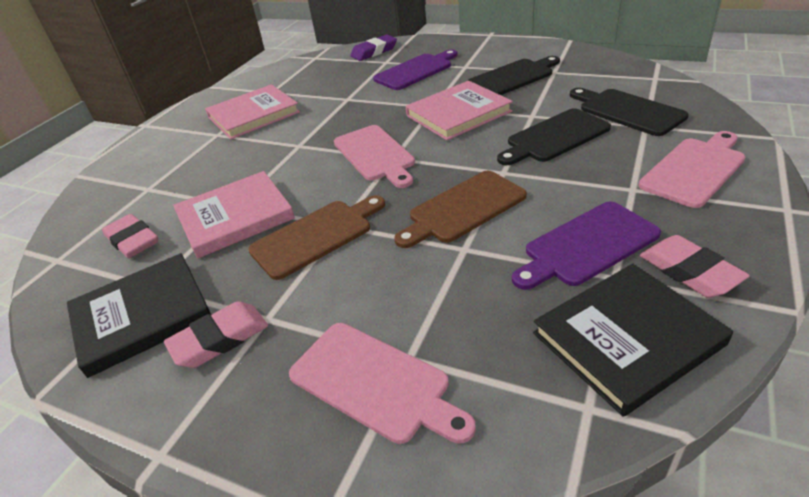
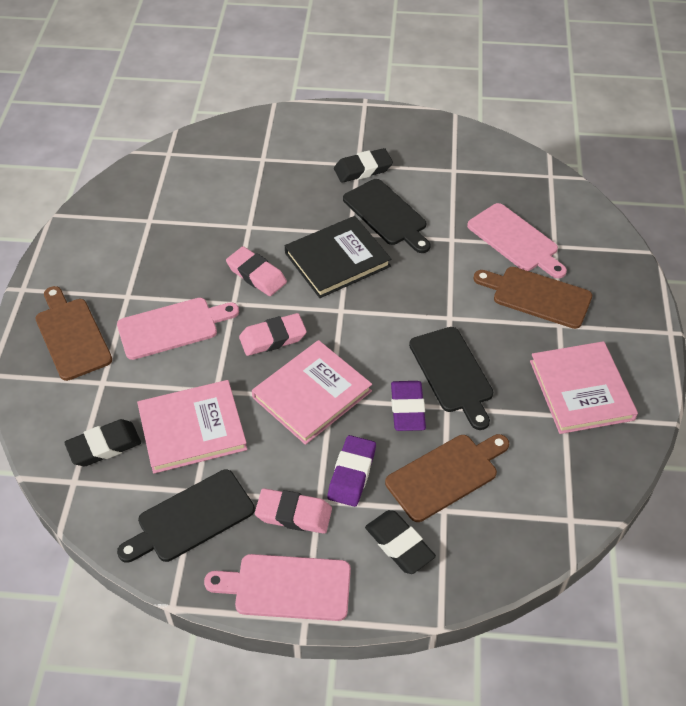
black book: 2 -> 1
black eraser: 0 -> 3
brown cutting board: 2 -> 3
purple cutting board: 2 -> 0
purple eraser: 1 -> 2

